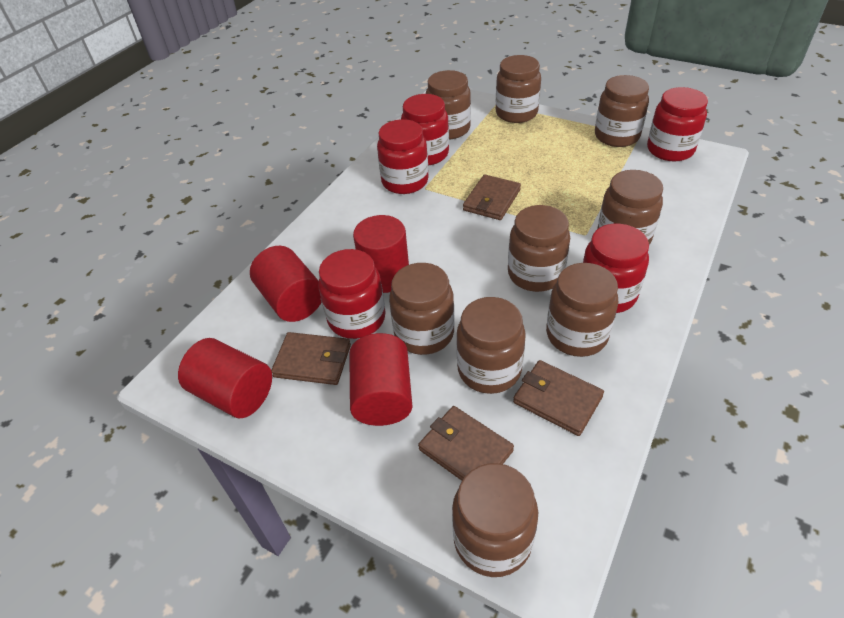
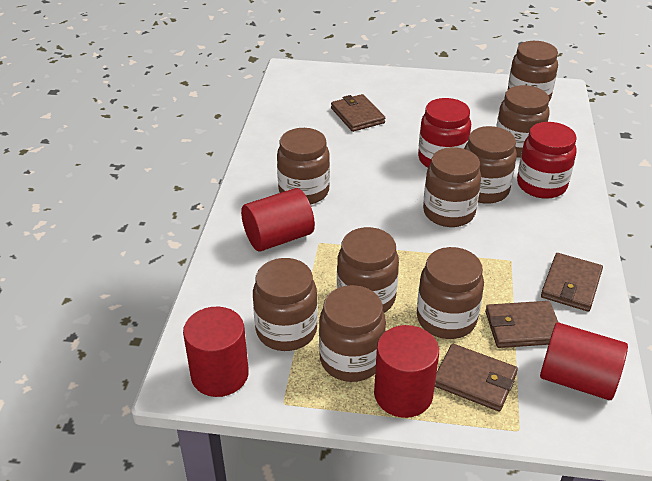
red jar: 5 -> 2

